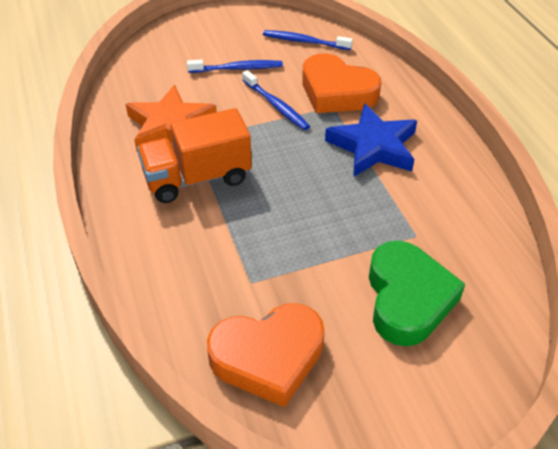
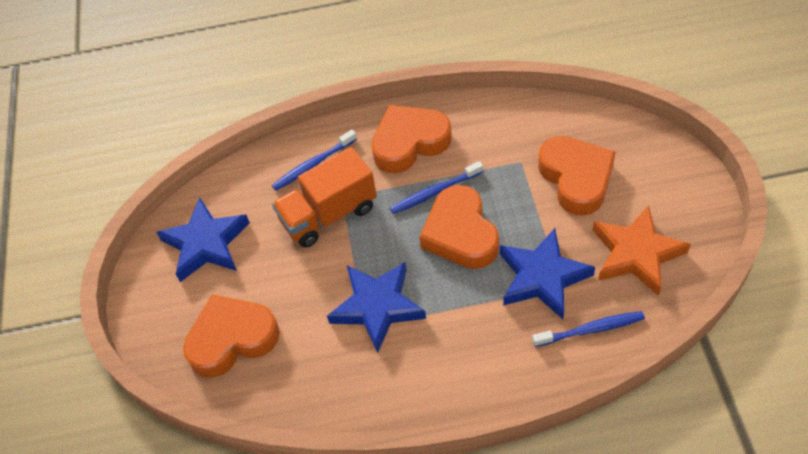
blue star: 1 -> 3
green heart: 1 -> 0
orange heart: 2 -> 4

